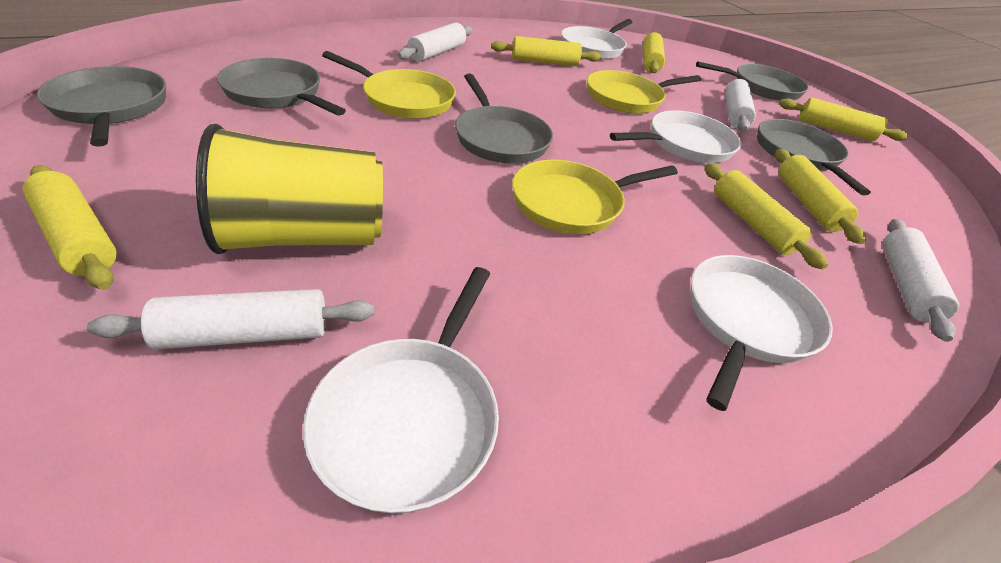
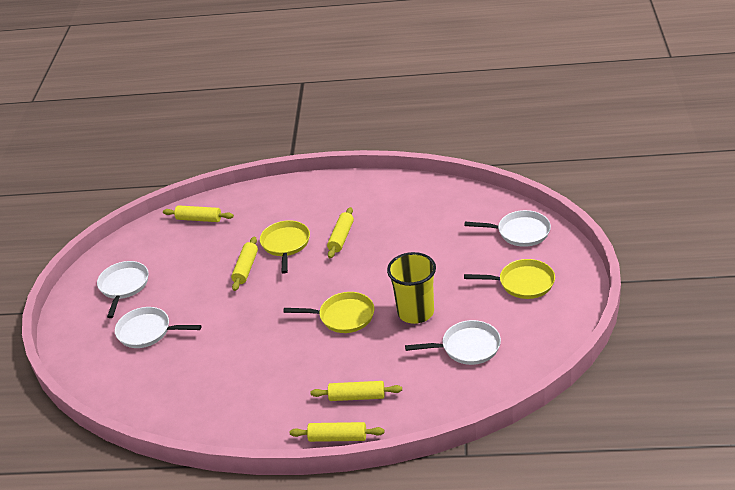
grey pan: 5 -> 0
white rolling pin: 4 -> 0
yellow rolling pin: 6 -> 5

